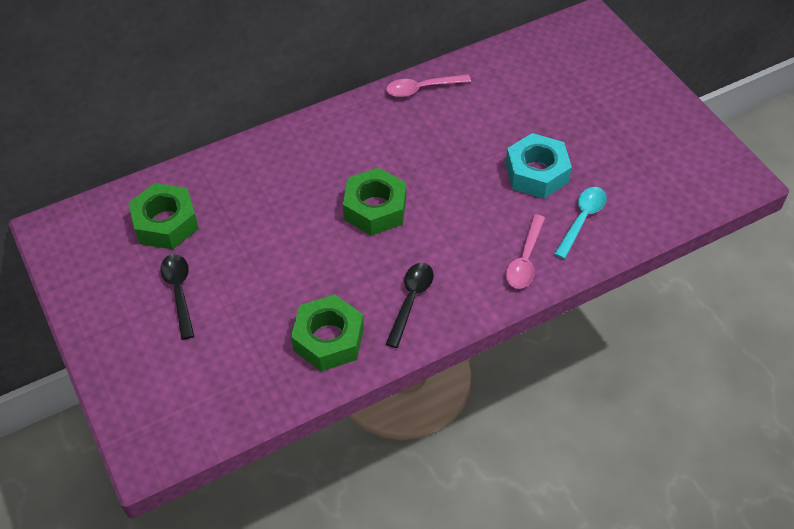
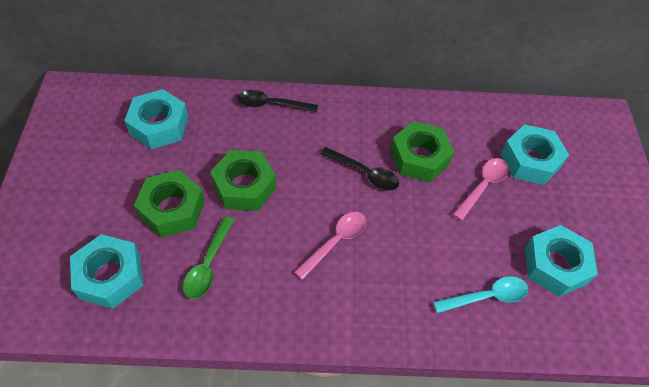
green spoon: 0 -> 1
turquoise nut: 1 -> 4

